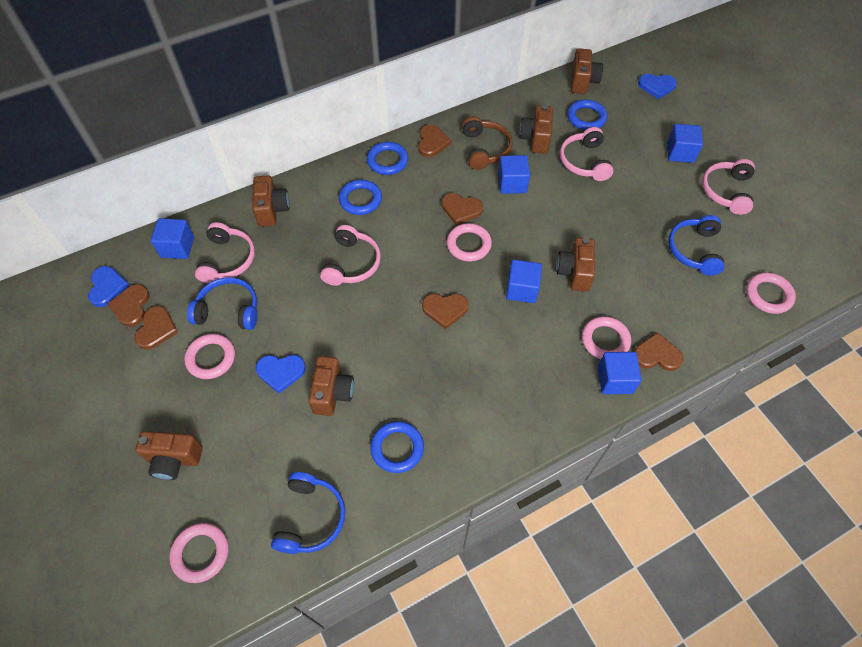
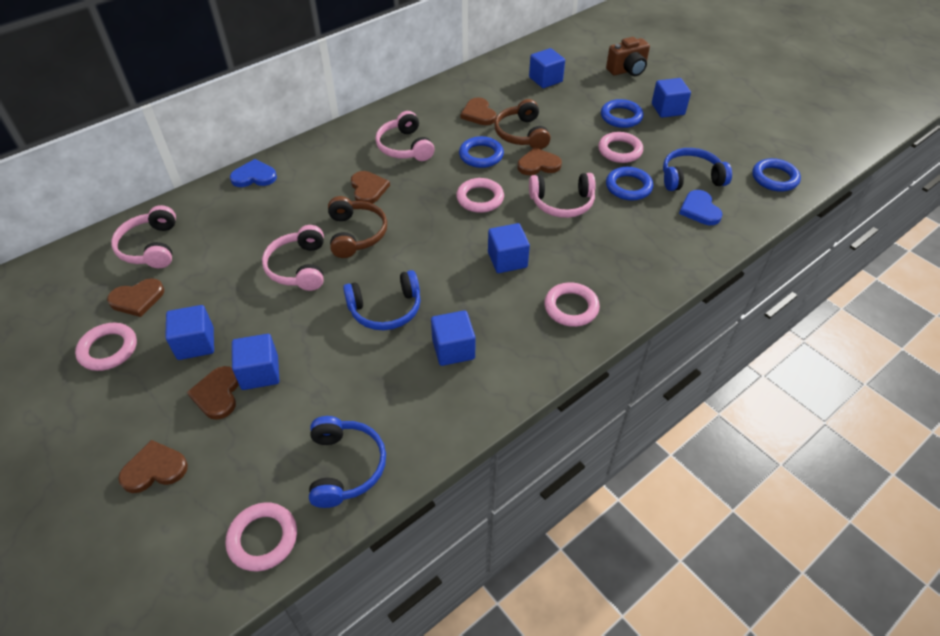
blue cube: 5 -> 6
blue heart: 3 -> 2
brown camera: 6 -> 1
brown headphones: 1 -> 2

